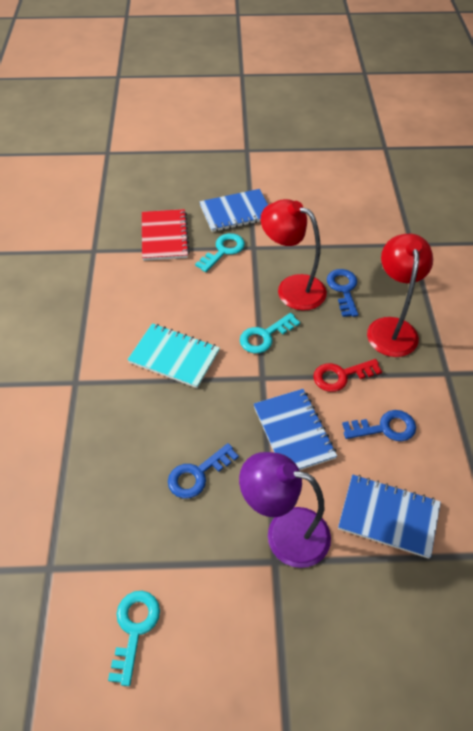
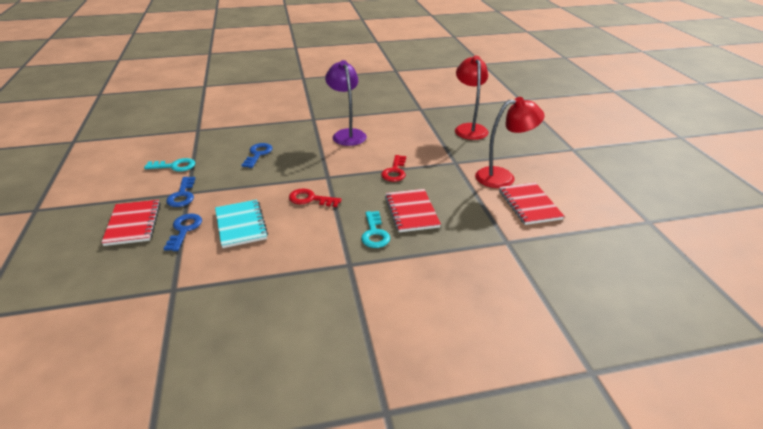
blue notebook: 3 -> 0
red key: 1 -> 2
red notebook: 1 -> 3
turquoise key: 3 -> 2

